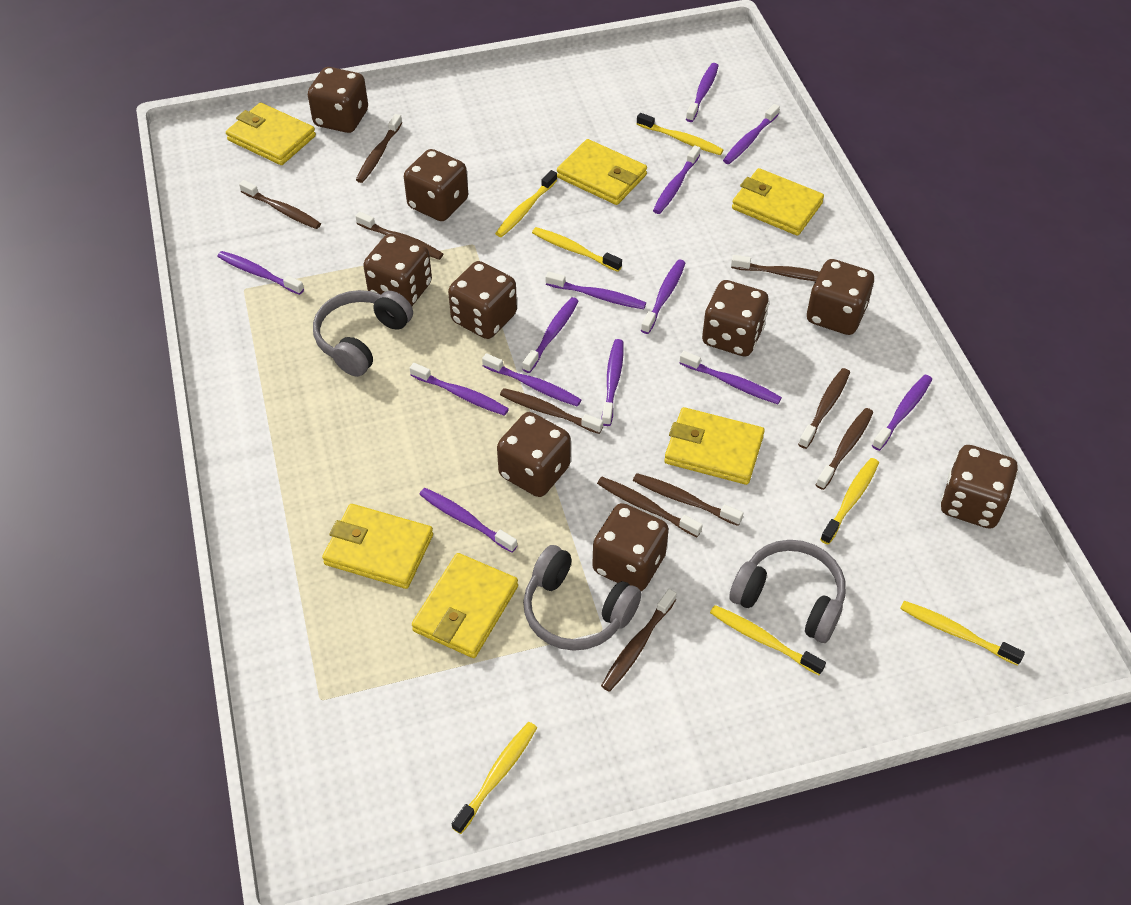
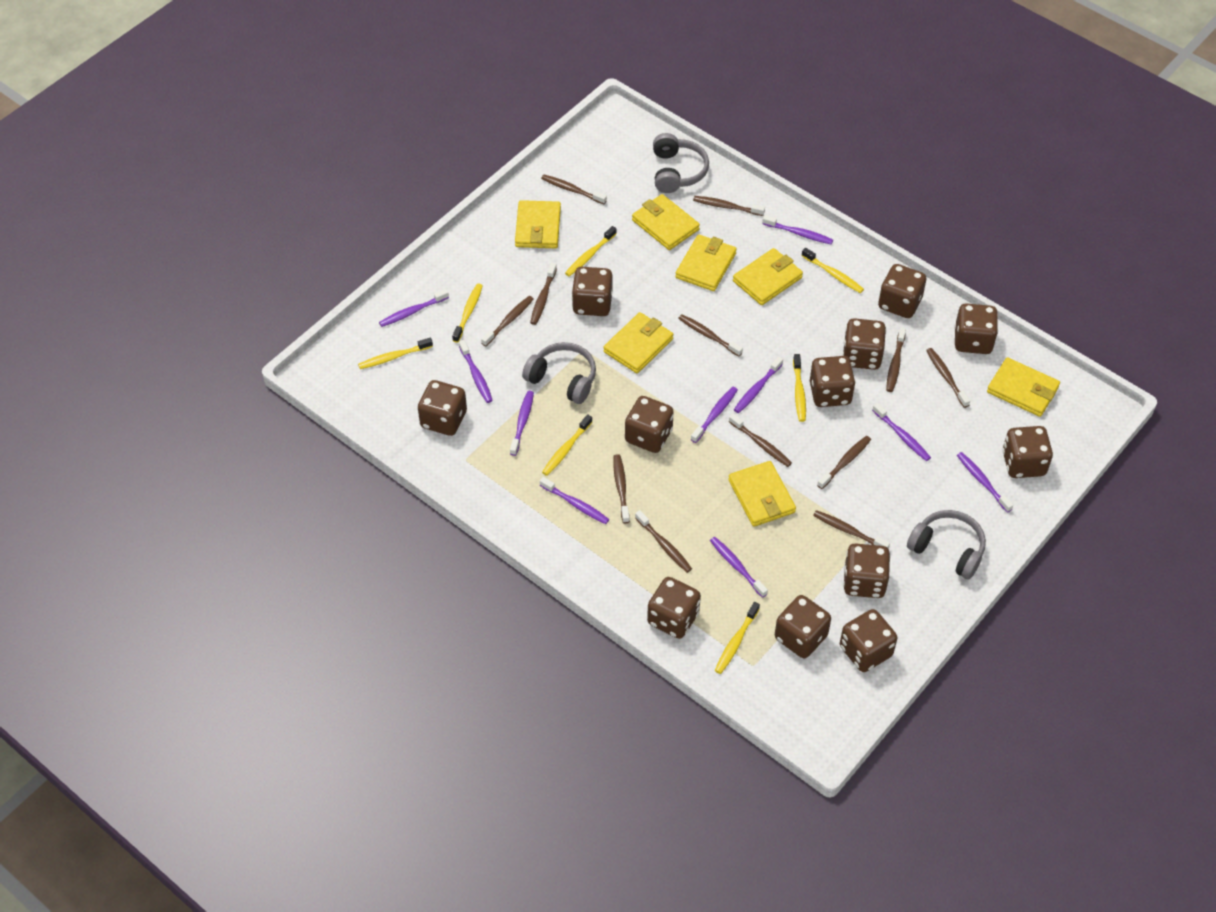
brown dice: 9 -> 12
brown toothbrush: 10 -> 12
purple toothbrush: 13 -> 10
yellow wallet: 6 -> 7

